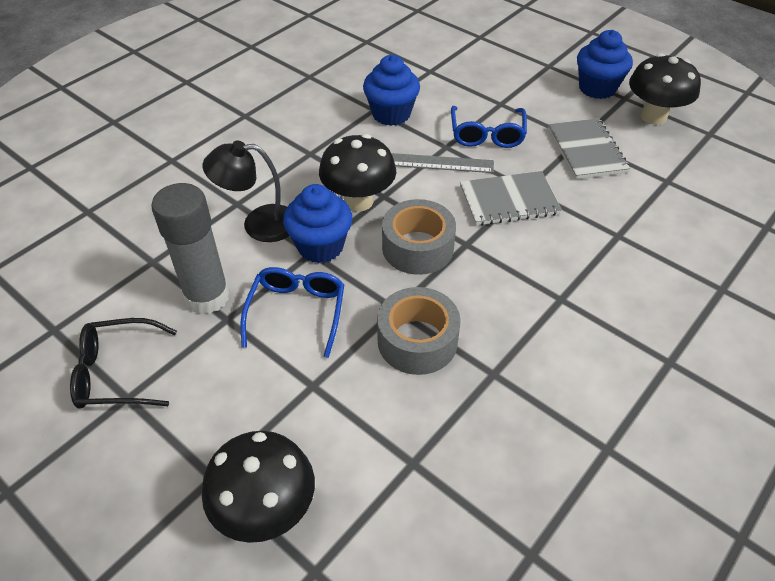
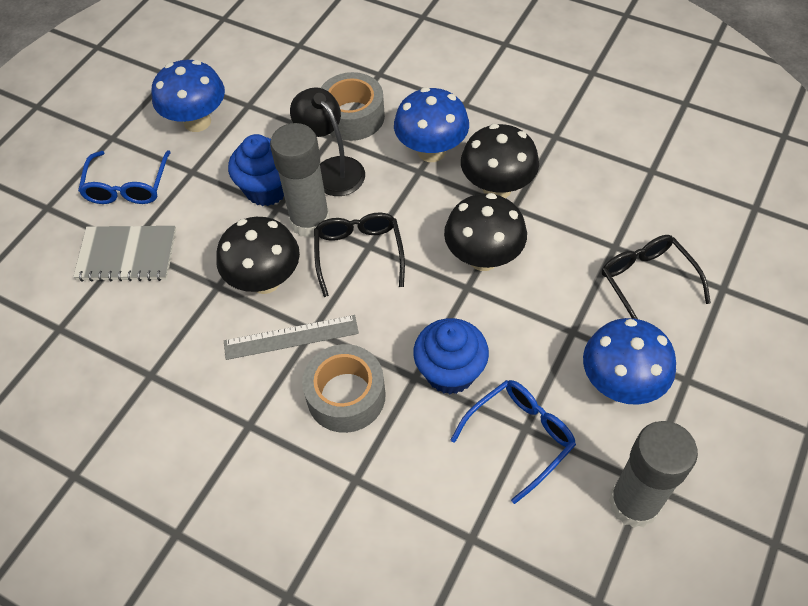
black glasses: 1 -> 2
blue cupcake: 3 -> 2
blue mushroom: 0 -> 3
grey glue stick: 1 -> 2
grey notebook: 2 -> 1

